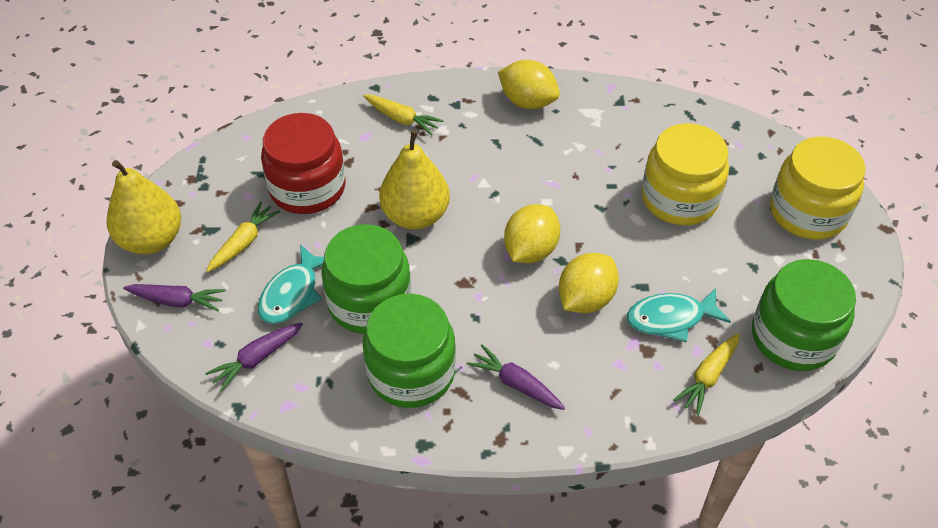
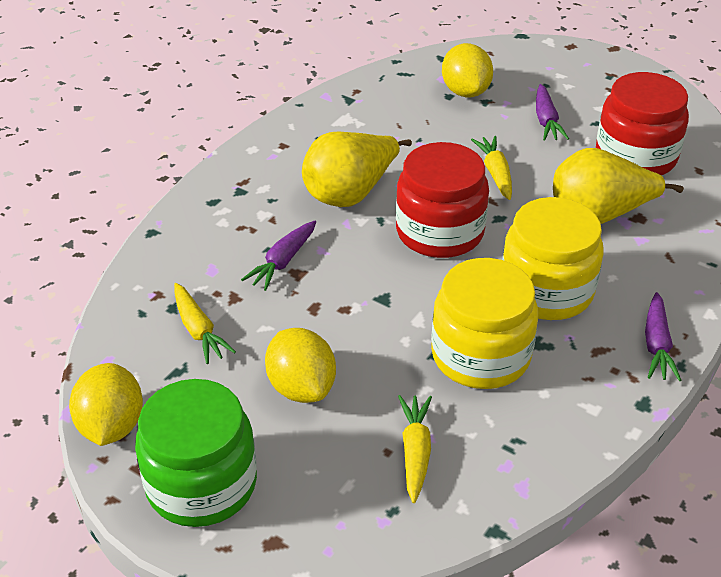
green jar: 3 -> 1
red jar: 1 -> 2
turquoise fish: 2 -> 0

